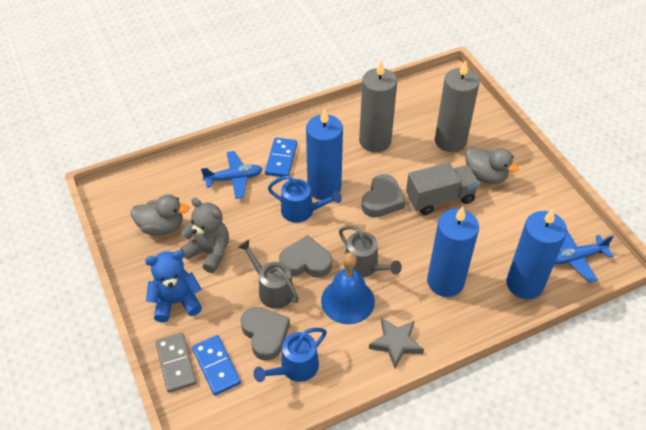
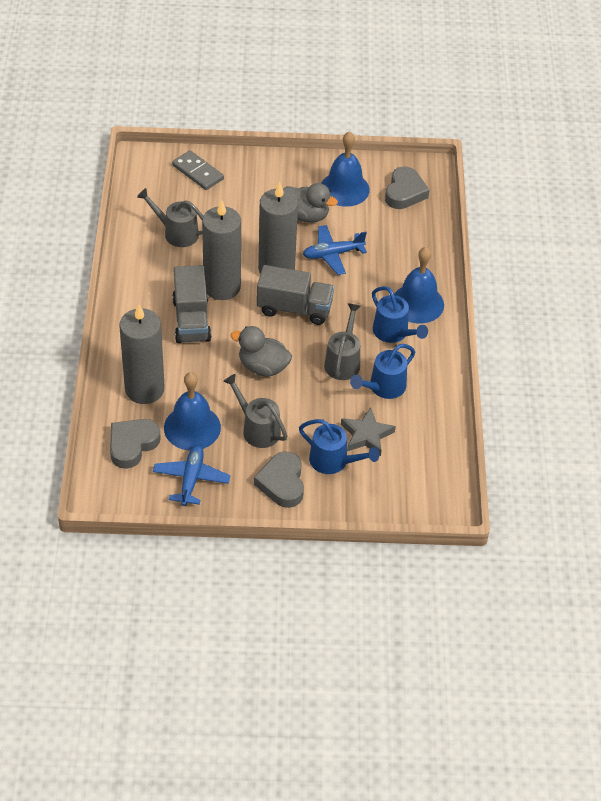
blue bell: 1 -> 3
blue candle: 3 -> 0
blue domino: 2 -> 0
blue teddy bear: 1 -> 0
blue watering can: 2 -> 3
grey candle: 2 -> 3
grey teddy bear: 1 -> 0
grey truck: 1 -> 2
grey watering can: 2 -> 3

